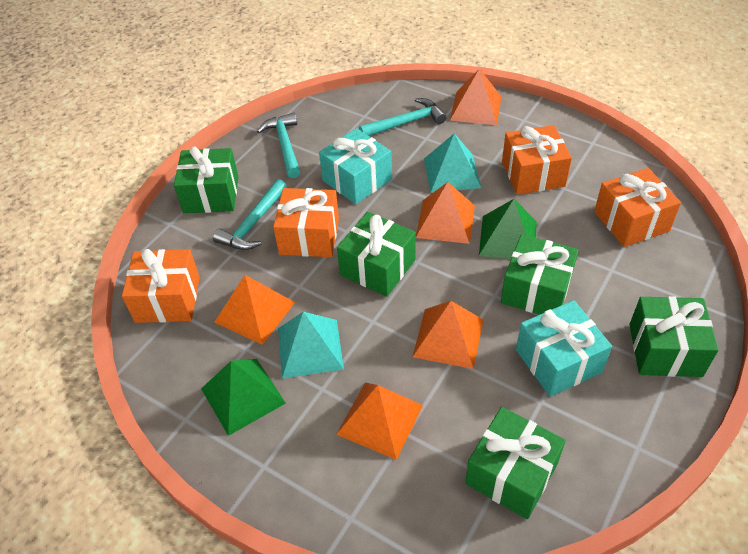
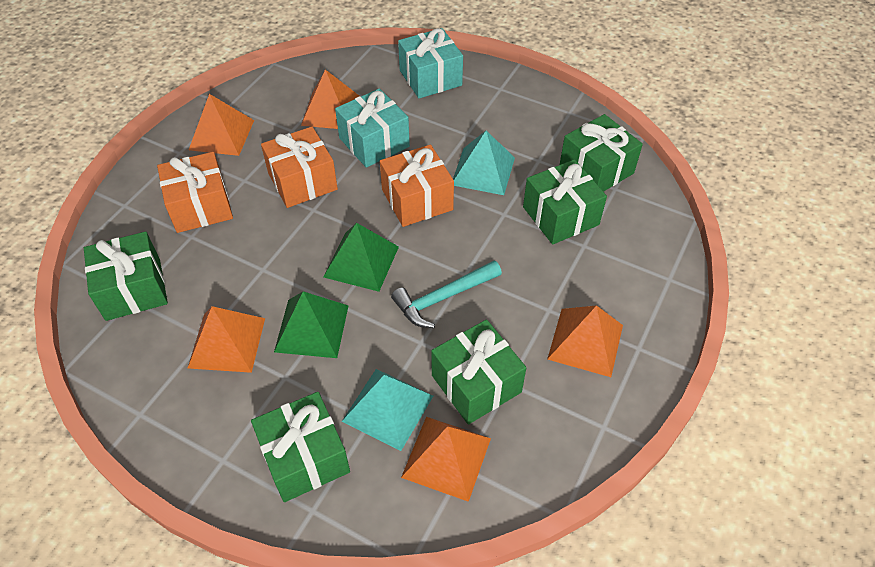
orange gift: 4 -> 3
turquoise hammer: 3 -> 1

